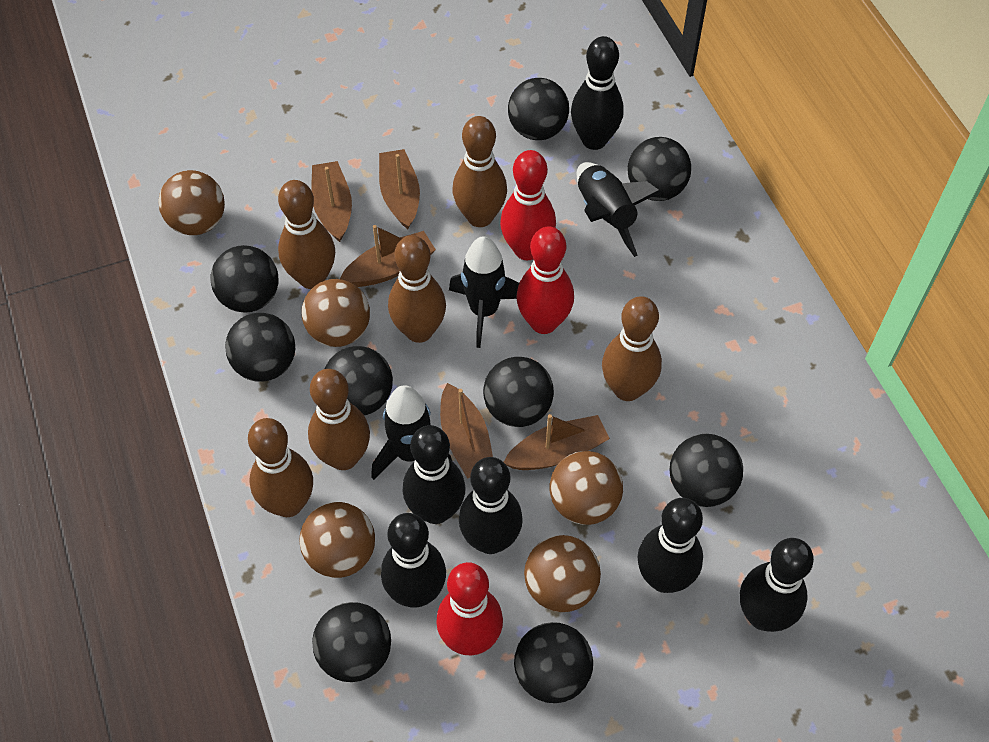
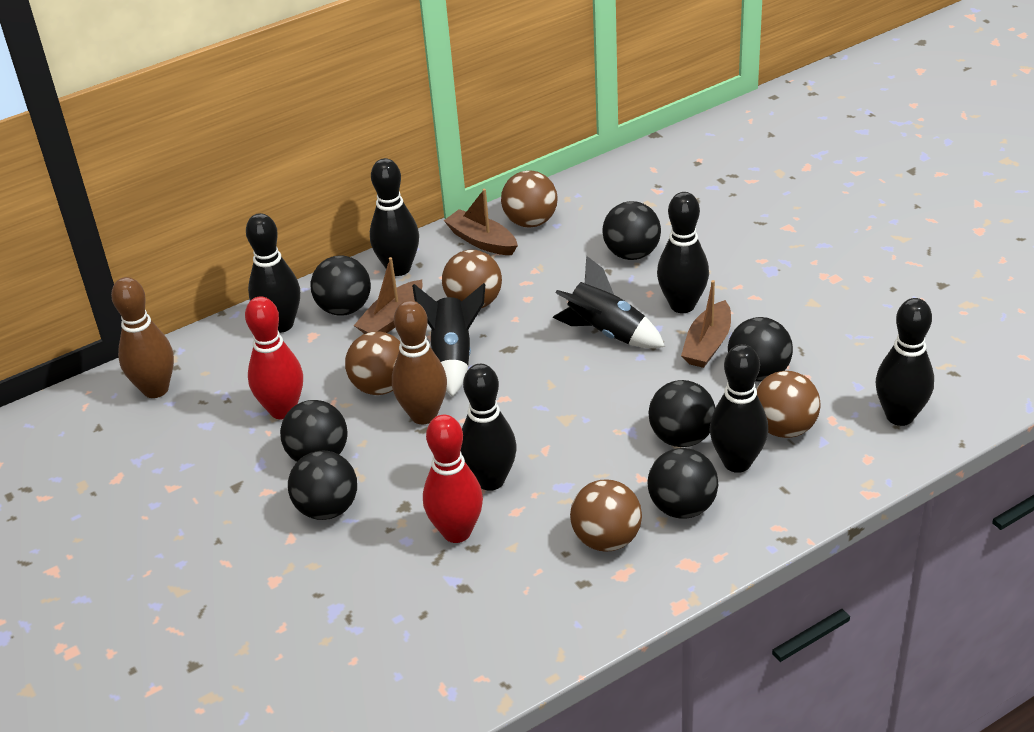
black ball: 9 -> 7
black rocket: 3 -> 2
brown boat: 5 -> 3
brown bowling pin: 6 -> 2
red bowling pin: 3 -> 2

